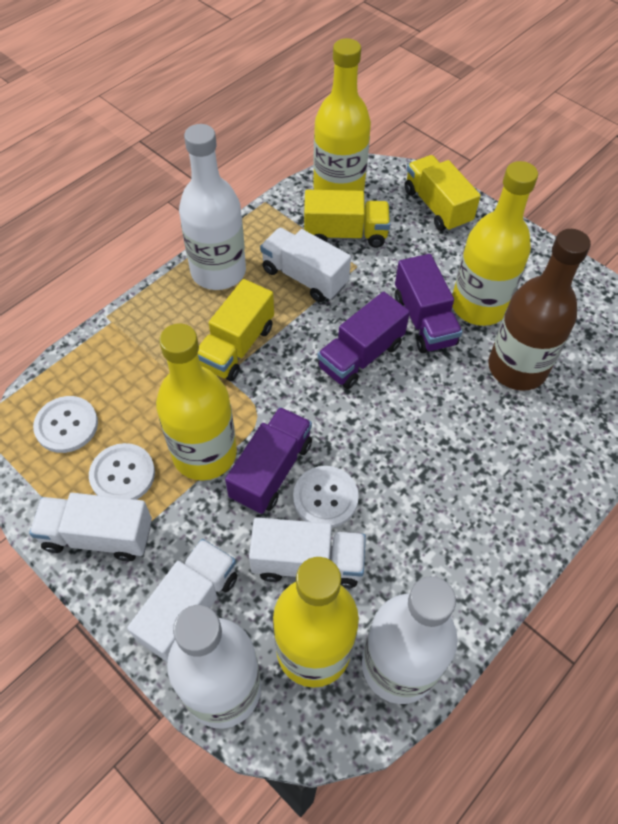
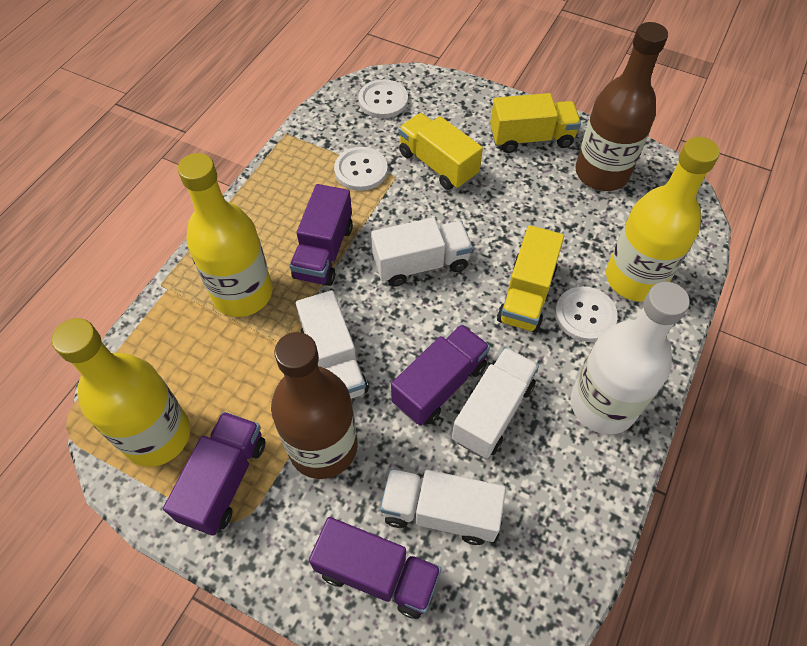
brown bottle: 1 -> 2
purple truck: 3 -> 4
white bottle: 3 -> 1
yellow bottle: 4 -> 3

